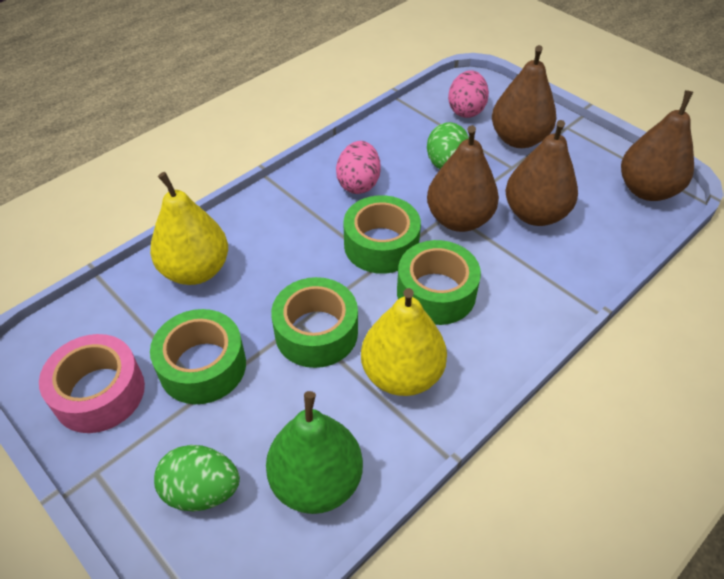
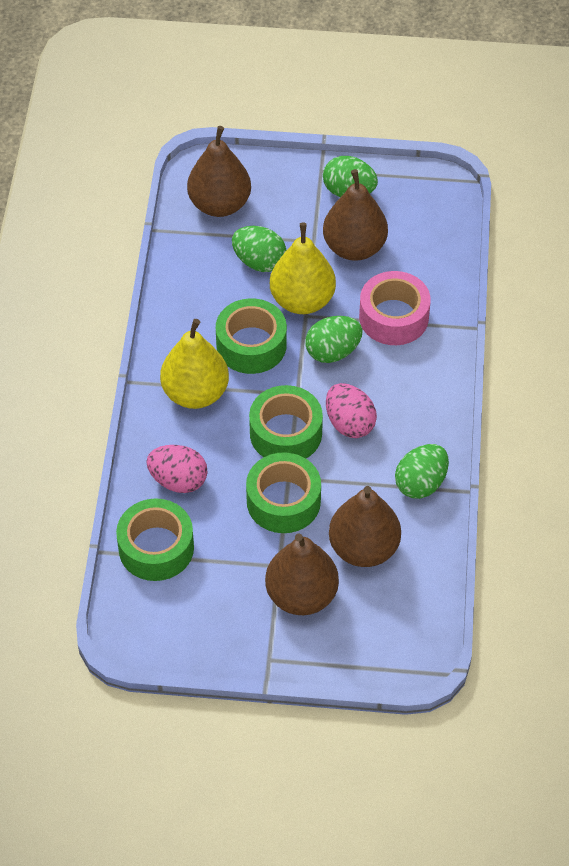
green egg: 2 -> 4
green pear: 1 -> 0

